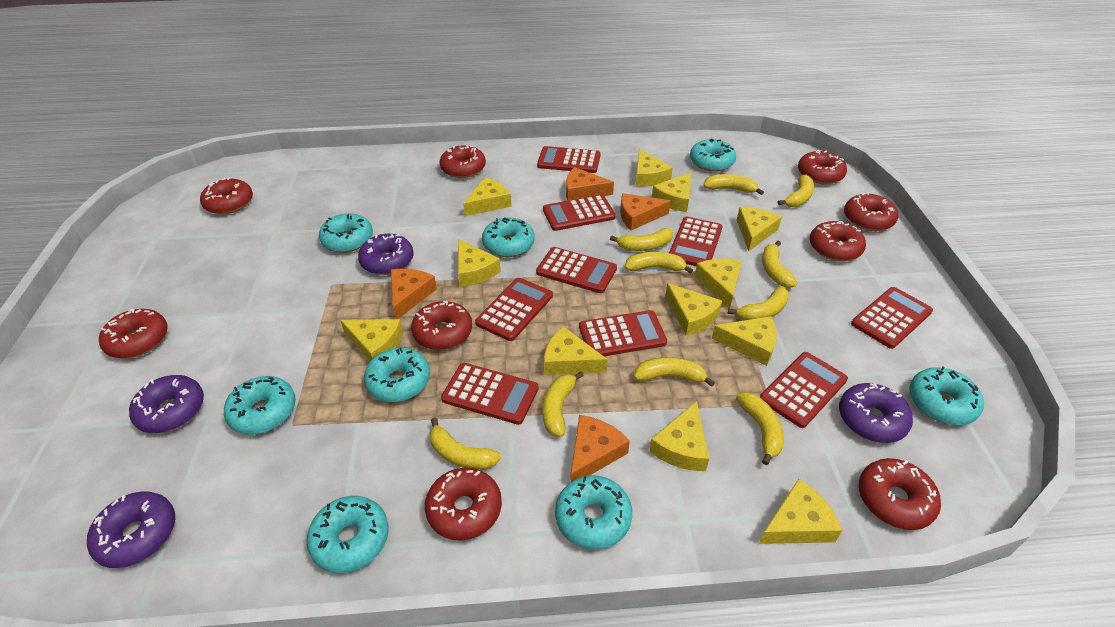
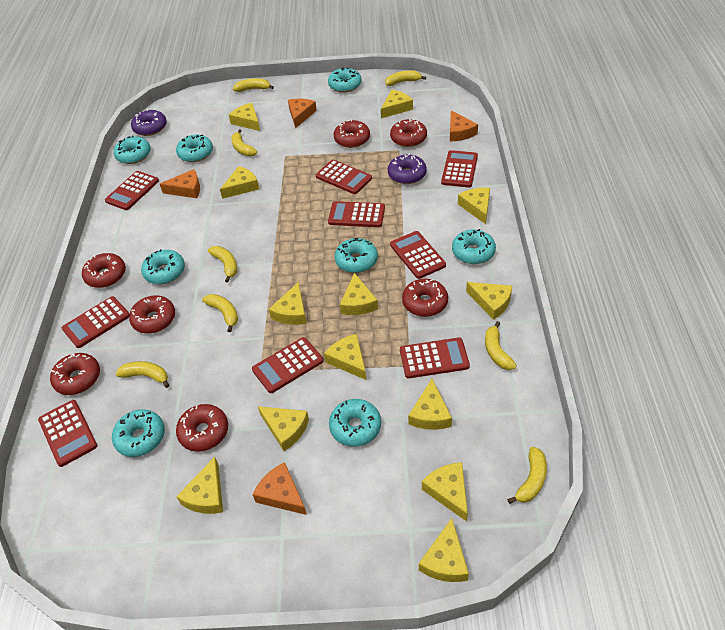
purple donut: 4 -> 2
red donut: 9 -> 7
yellow banana: 10 -> 8
yellow cheese: 12 -> 13

